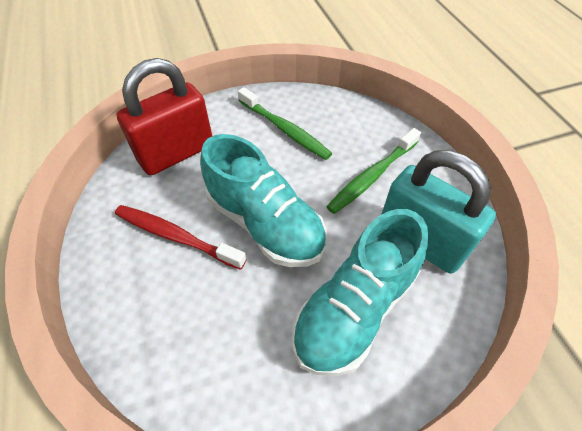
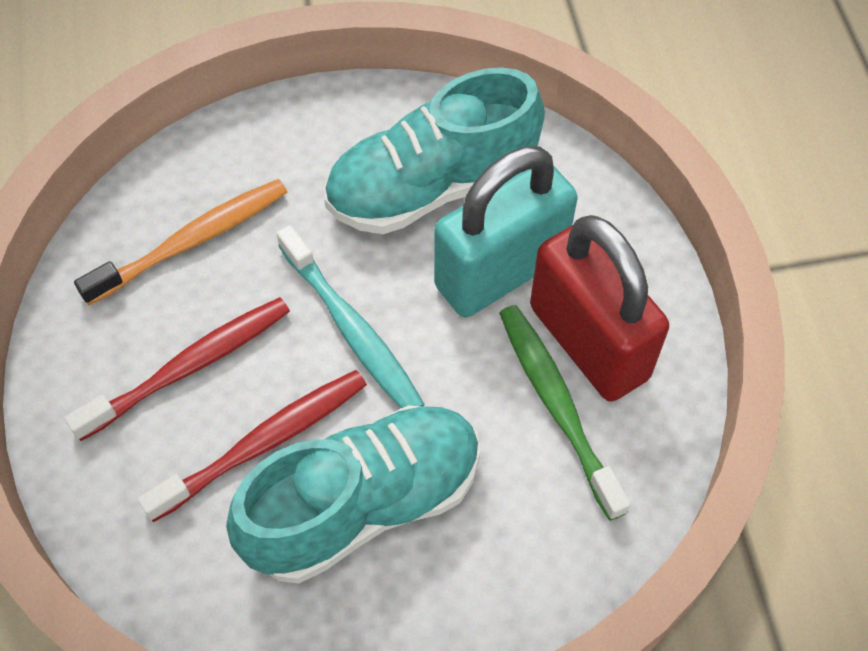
green toothbrush: 2 -> 1
orange toothbrush: 0 -> 1
red toothbrush: 1 -> 2
turquoise toothbrush: 0 -> 1

